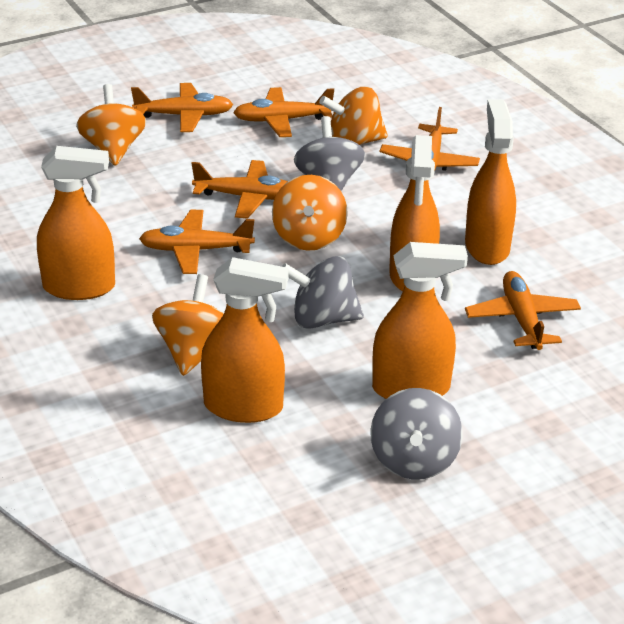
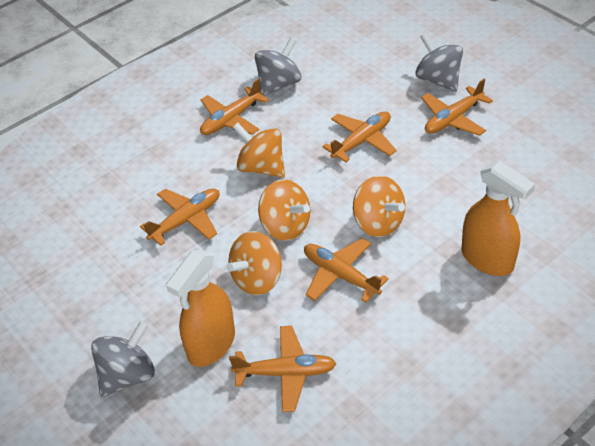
orange spray bottle: 5 -> 2

